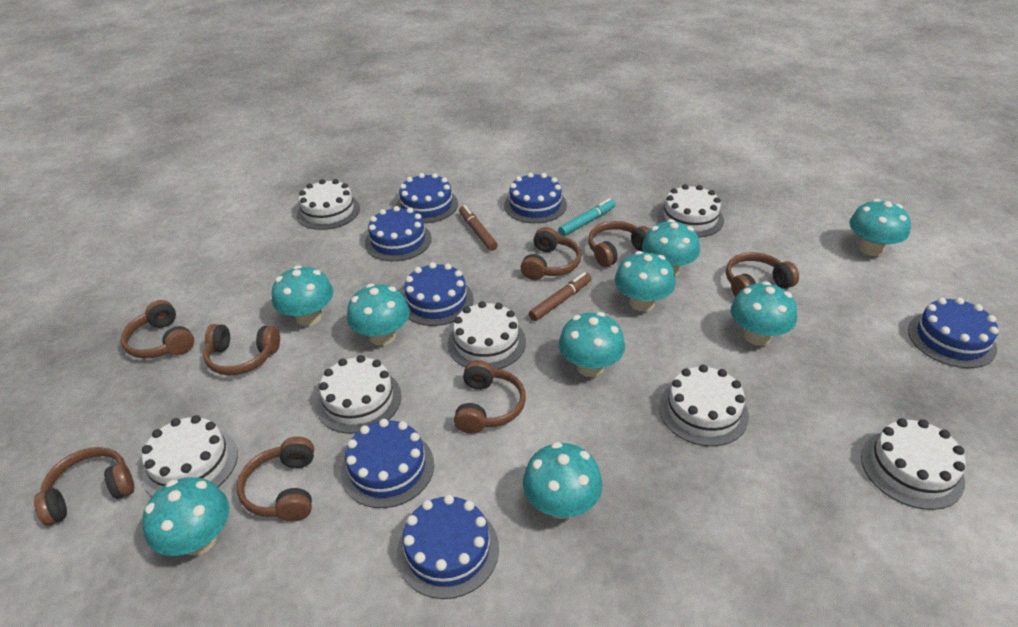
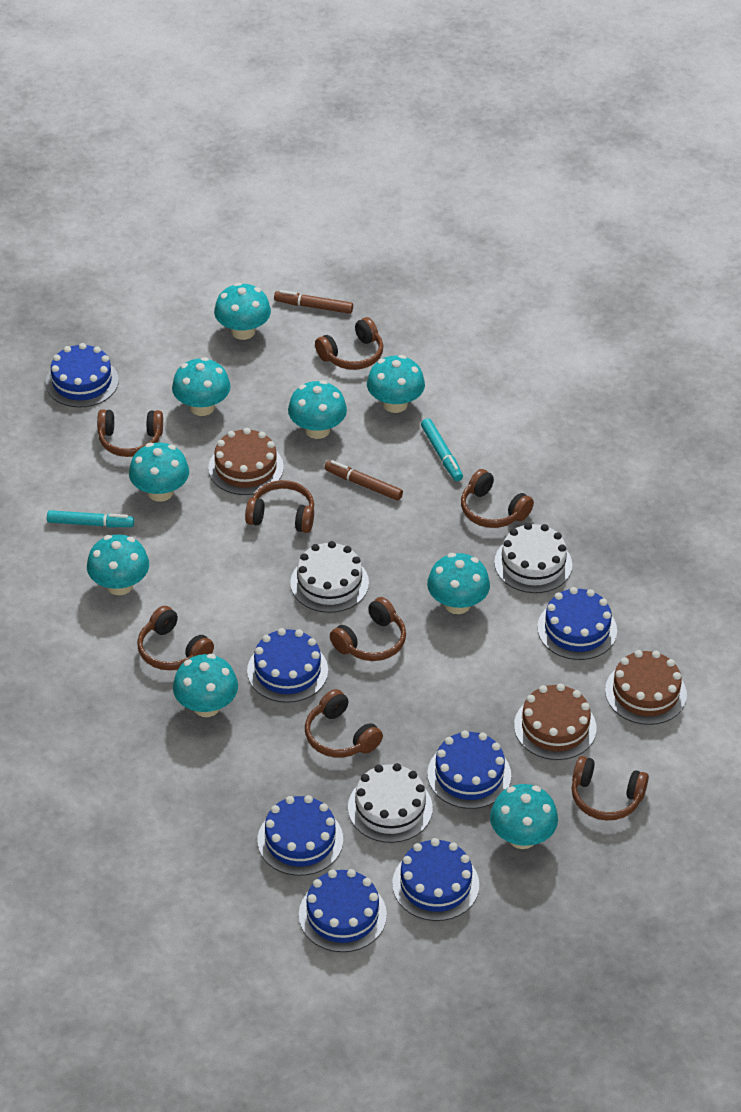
brown cake: 0 -> 3
turquoise marker: 1 -> 2
white cake: 7 -> 3

